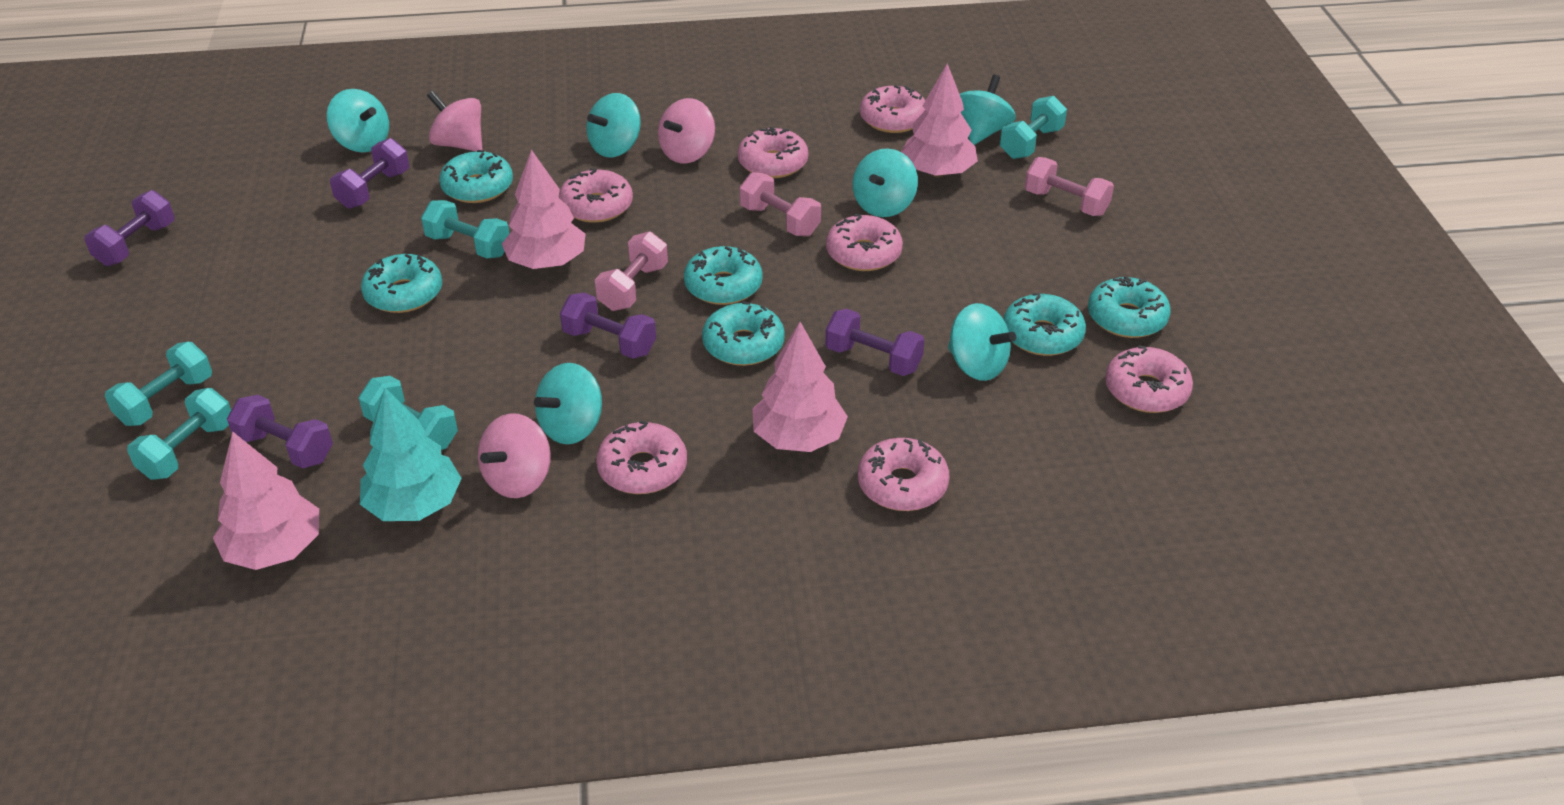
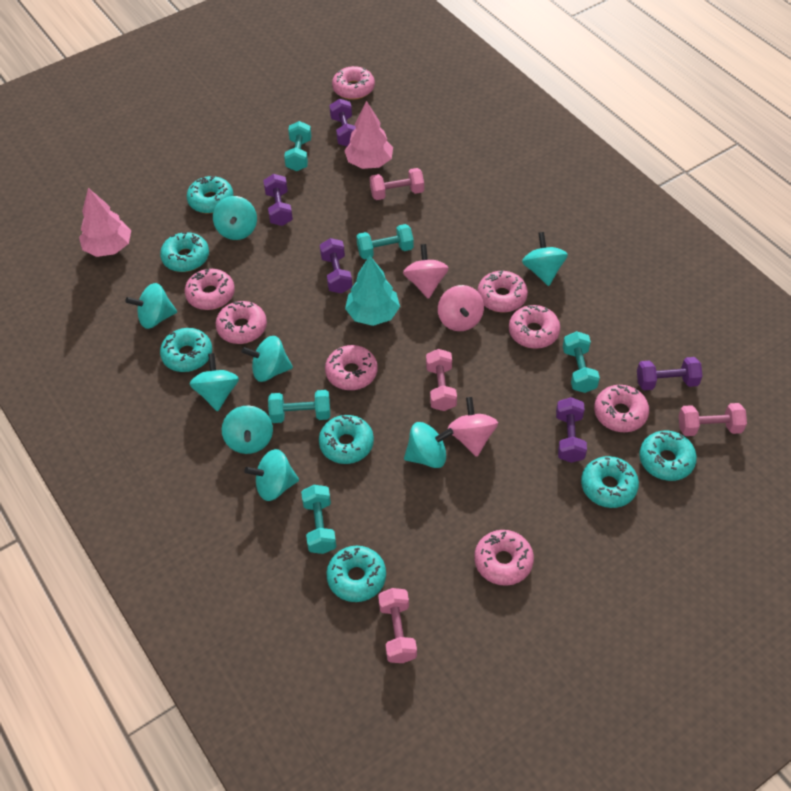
pink donut: 7 -> 8
pink dumbbell: 3 -> 4
pink tree: 4 -> 2
turquoise donut: 6 -> 7
turquoise spinning top: 6 -> 8

